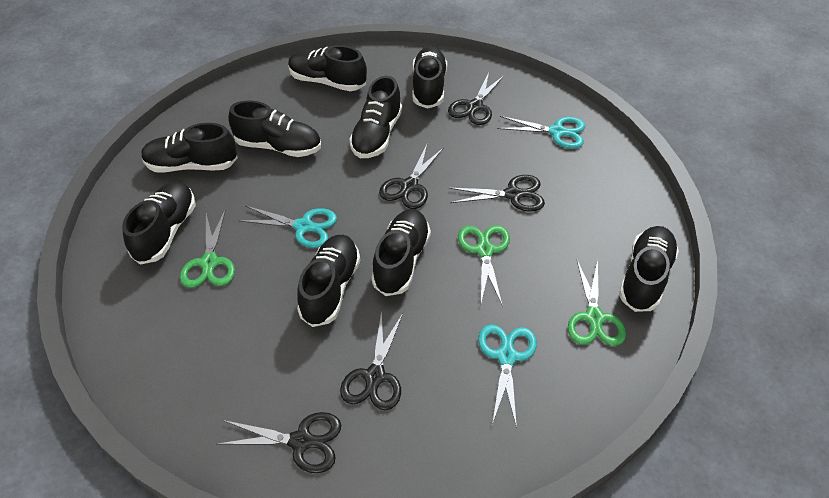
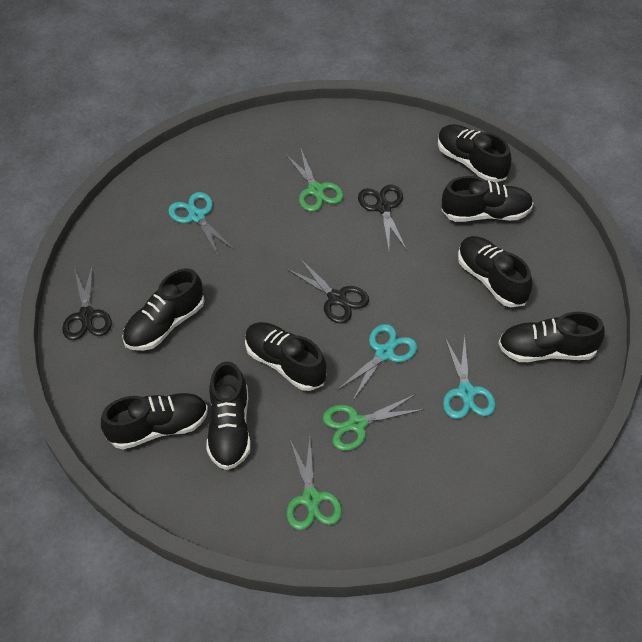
black scissors: 5 -> 3
black shoe: 9 -> 8

